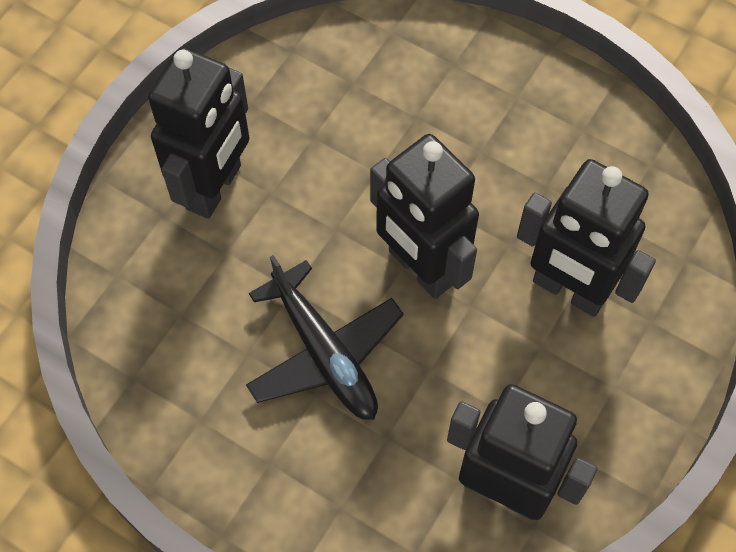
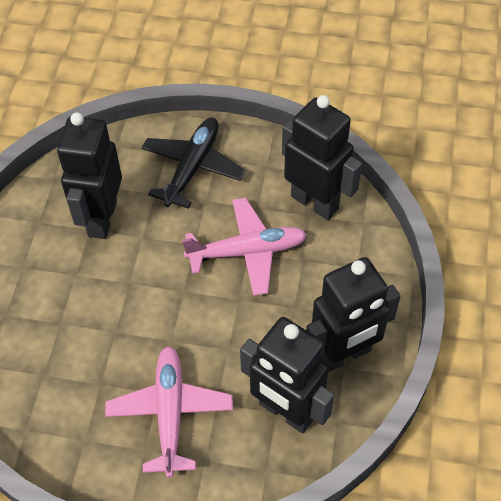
pink plane: 0 -> 2

